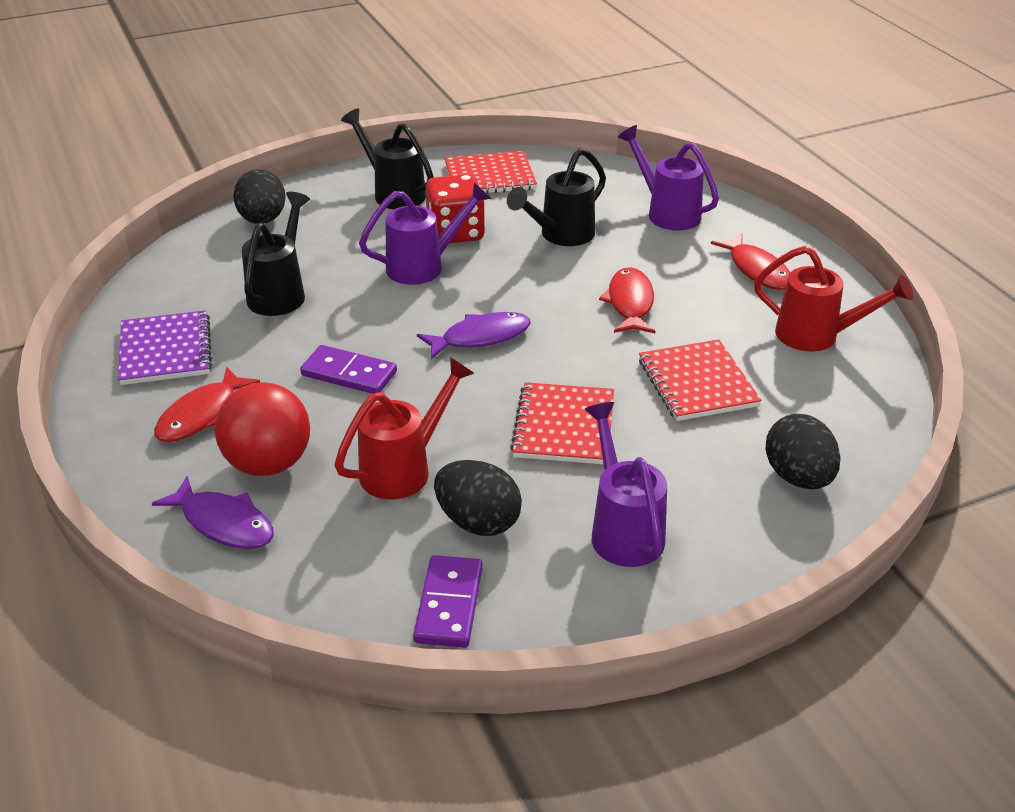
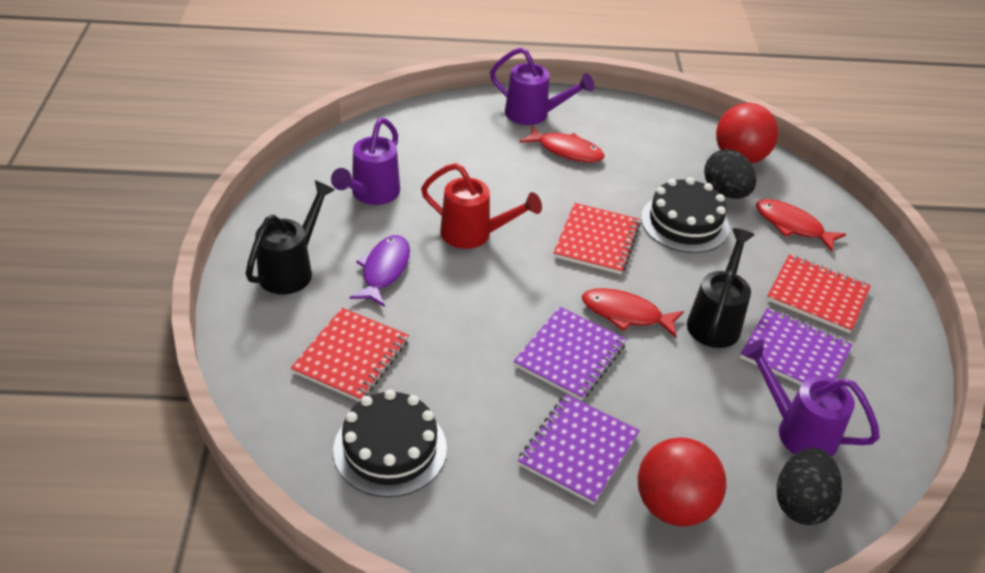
black cake: 0 -> 2
black egg: 3 -> 2
black watering can: 3 -> 2
purple domino: 2 -> 0
purple fish: 2 -> 1
purple notebook: 1 -> 3
red ball: 1 -> 2
red dice: 1 -> 0
red watering can: 2 -> 1

